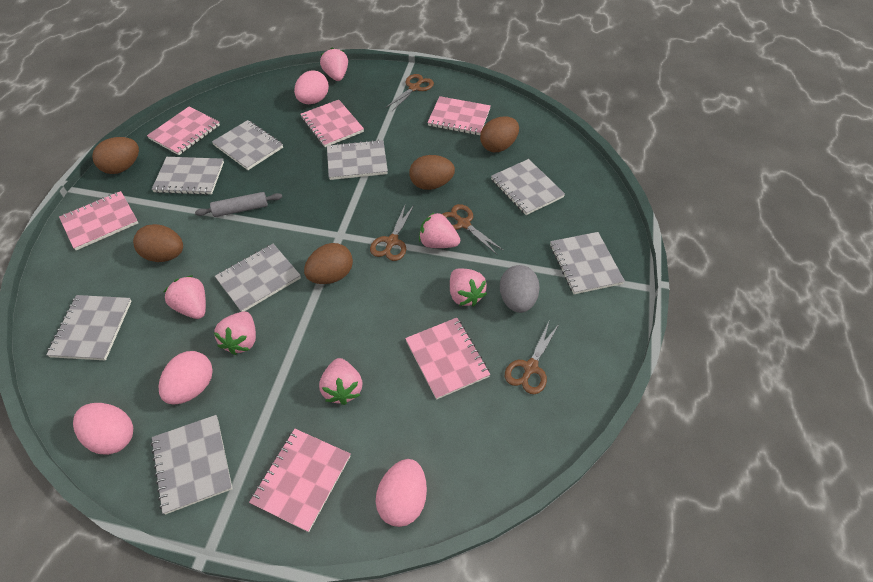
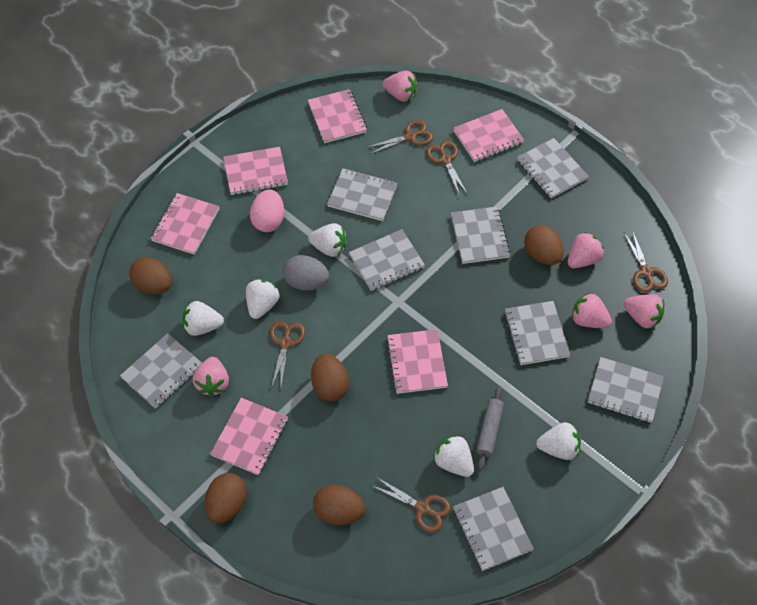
brown scissors: 4 -> 5
pink egg: 4 -> 1
pink strawberry: 6 -> 5
white strawberry: 0 -> 5

